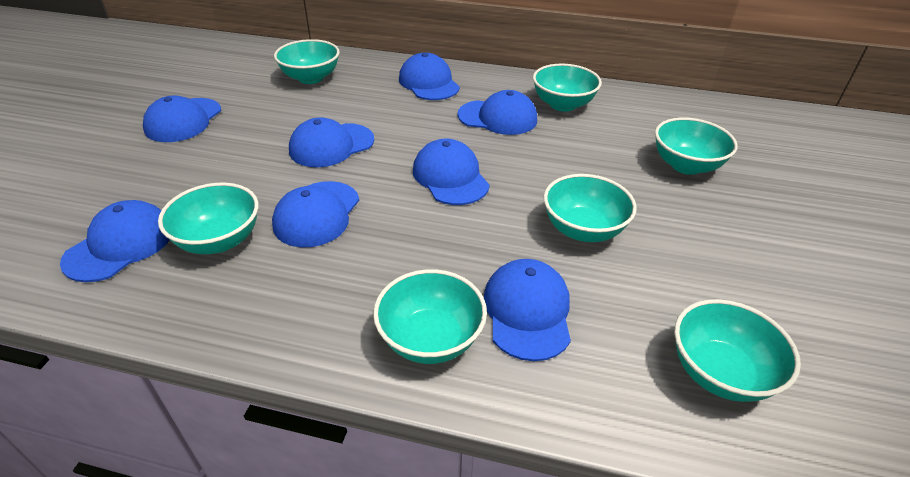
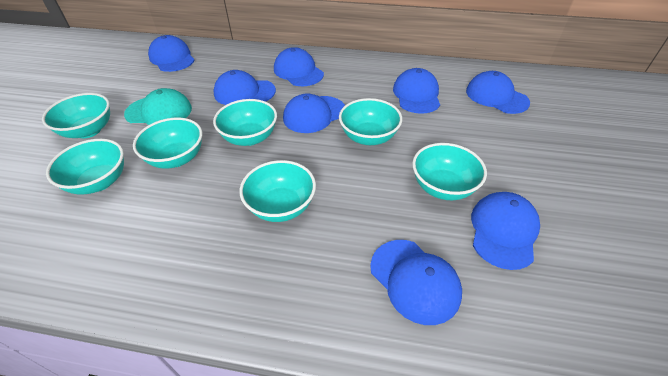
turquoise cap: 0 -> 1

